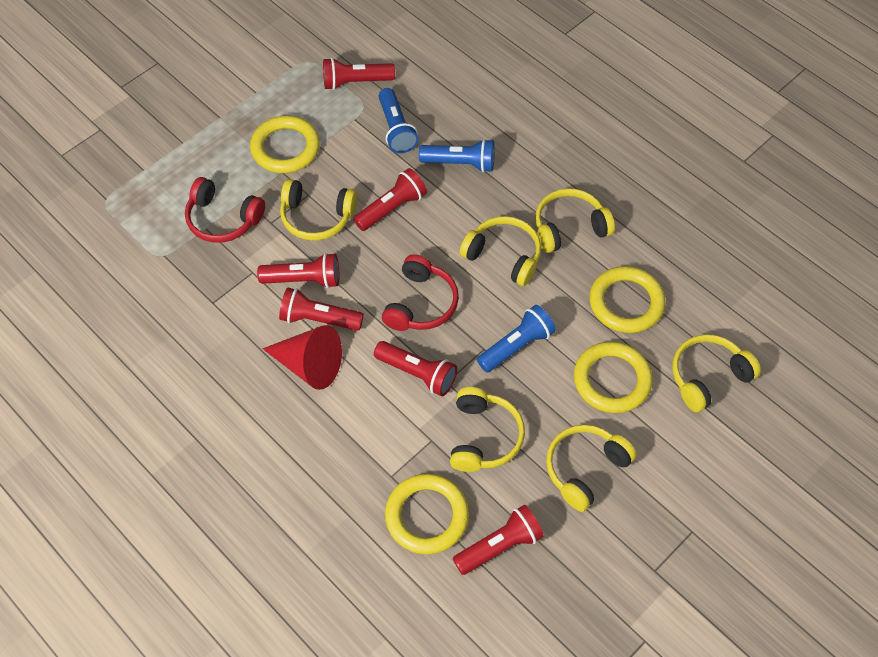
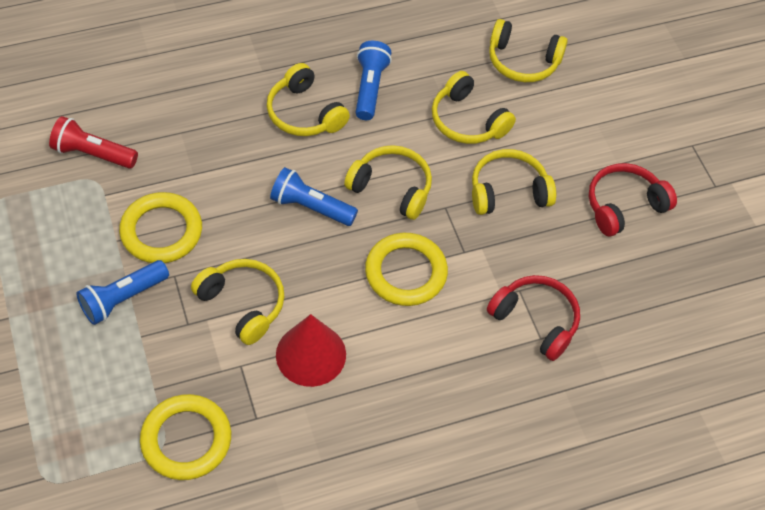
red flashlight: 6 -> 1
yellow ring: 4 -> 3

